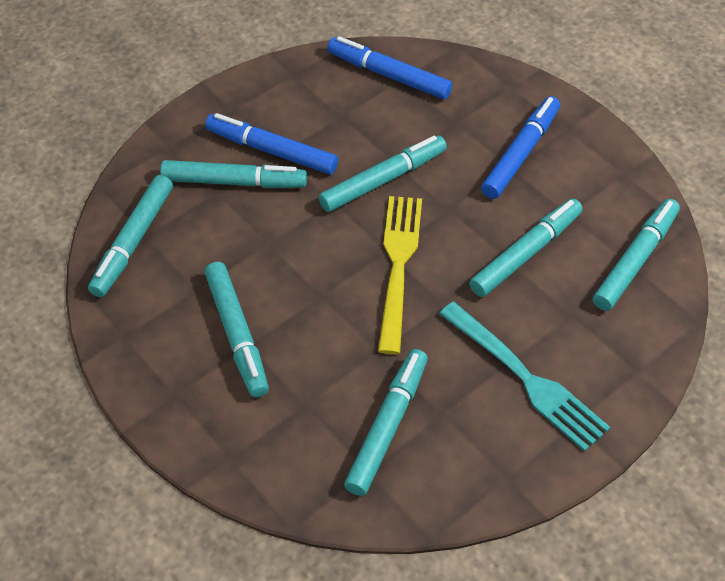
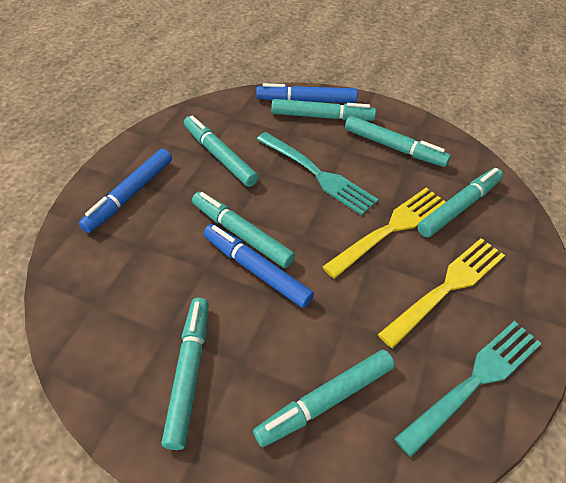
turquoise fork: 1 -> 2
yellow fork: 1 -> 2

